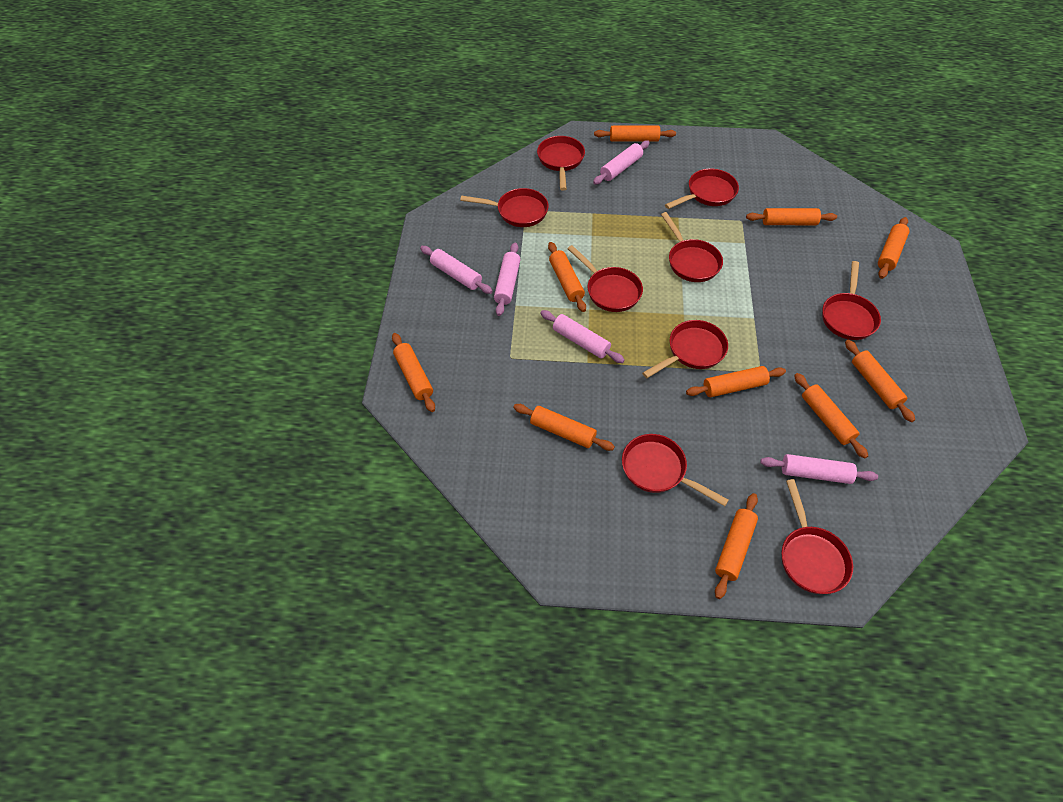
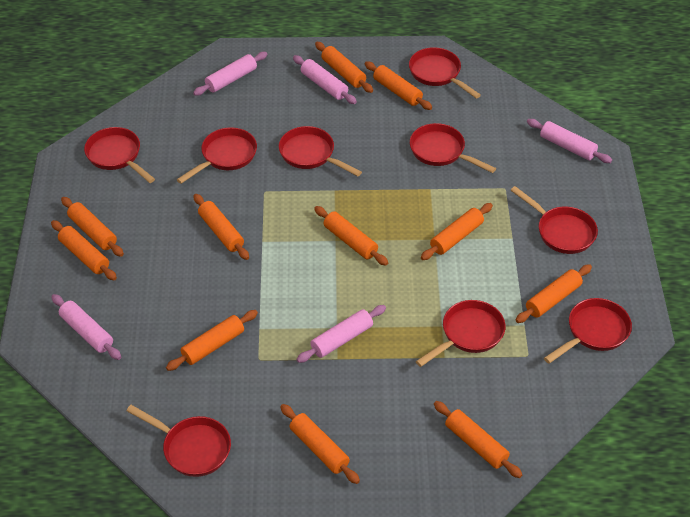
orange rolling pin: 10 -> 11

